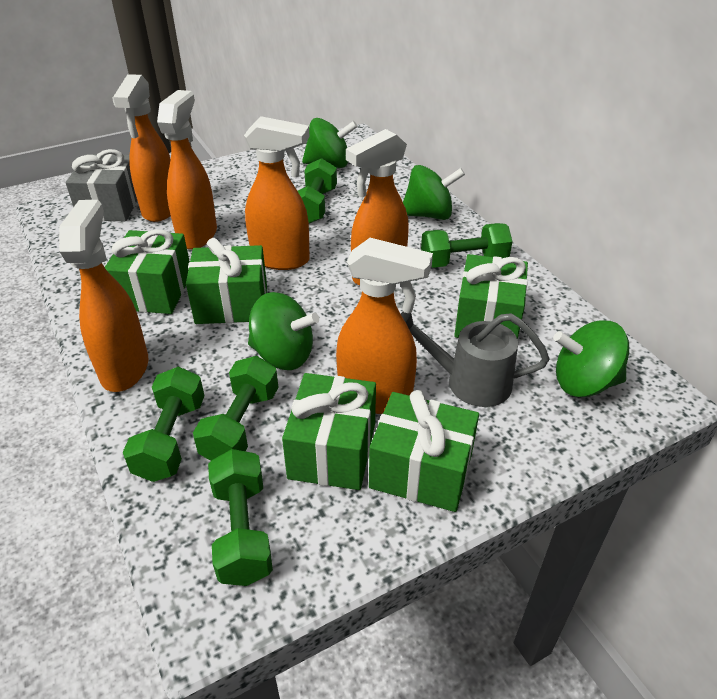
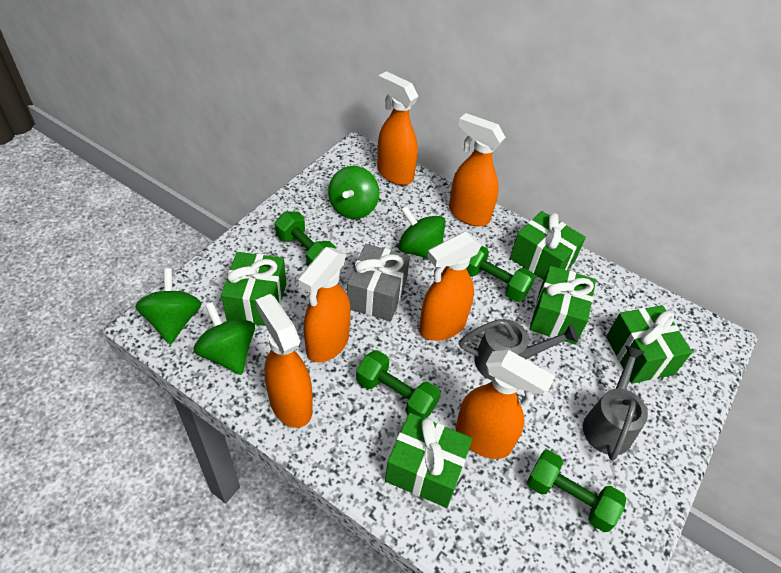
green dumbbell: 5 -> 4
grey watering can: 1 -> 2

